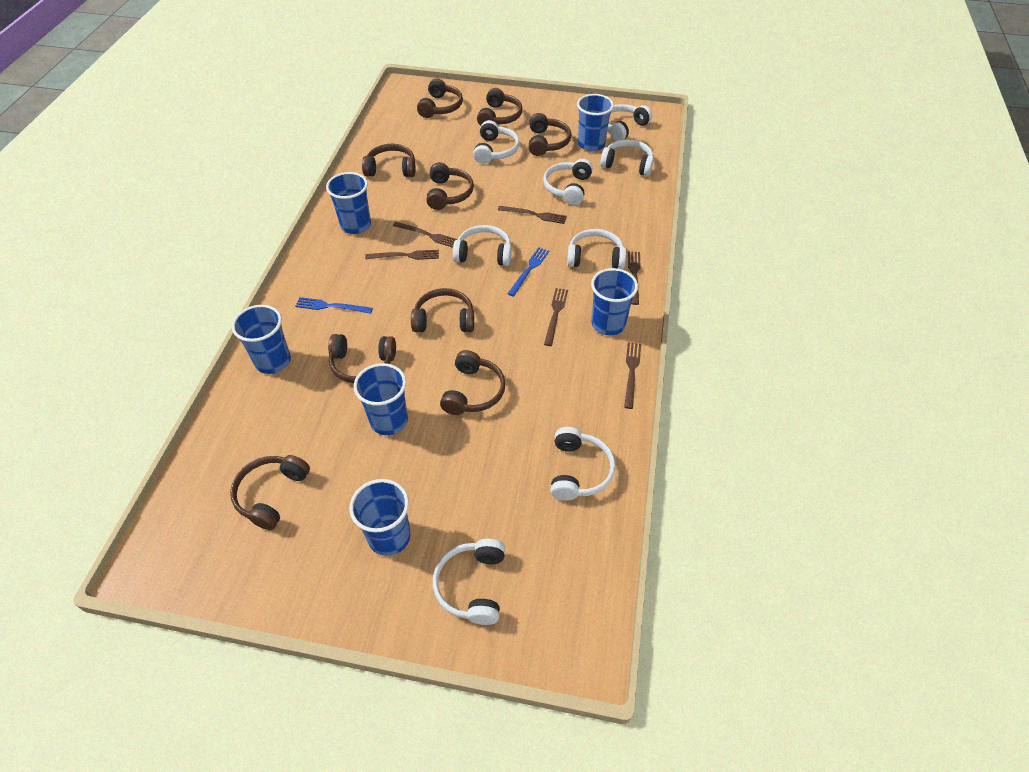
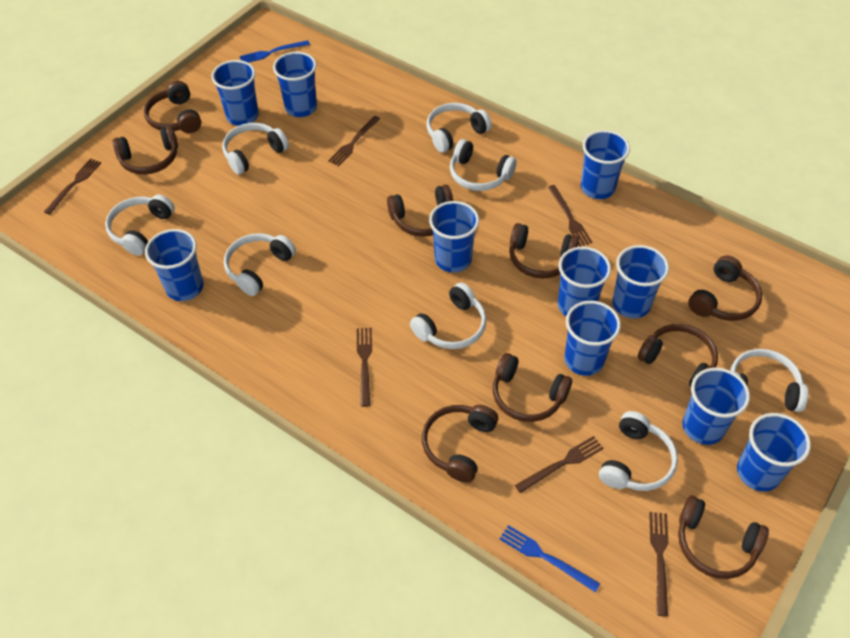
blue cup: 6 -> 10

